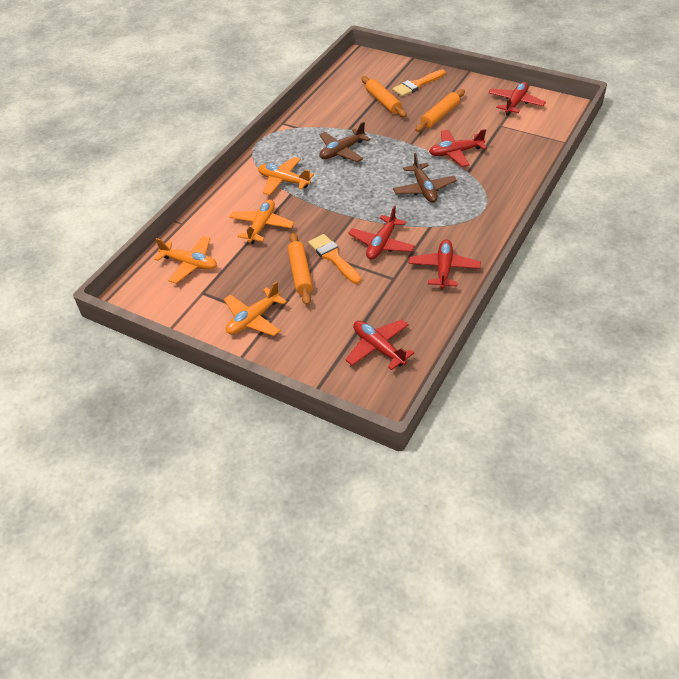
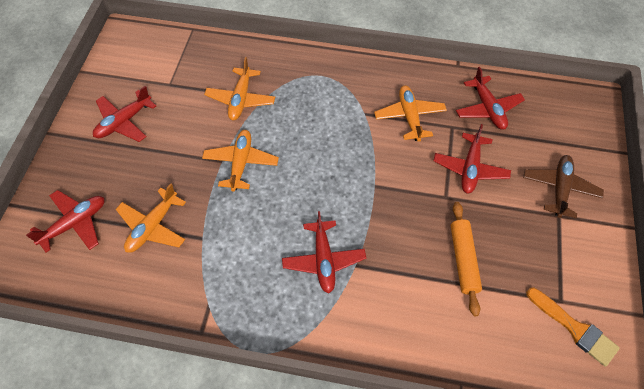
brown plane: 2 -> 1
orange brush: 2 -> 1
orange rolling pin: 3 -> 1

